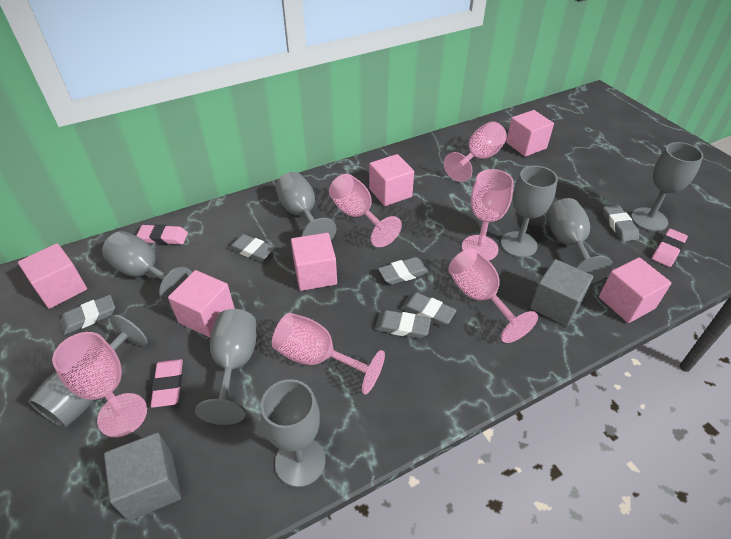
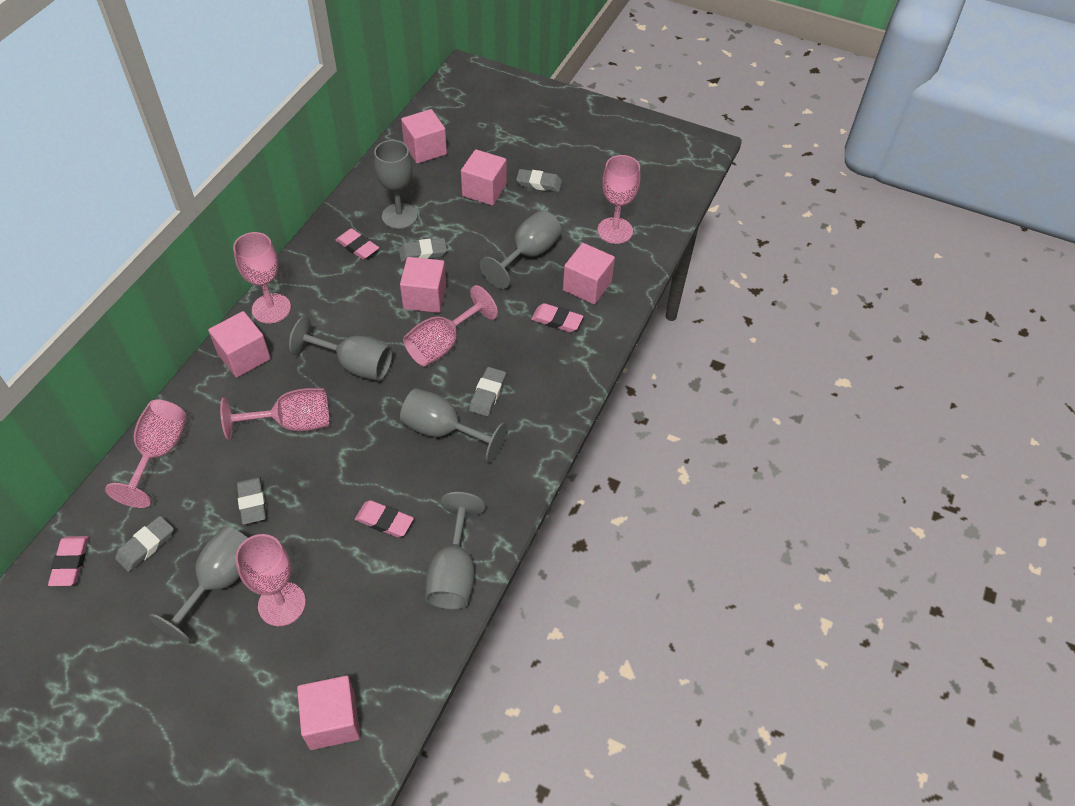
grey cube: 2 -> 0
grey eraser: 6 -> 5
grey goblet: 8 -> 6
pink eraser: 3 -> 4

